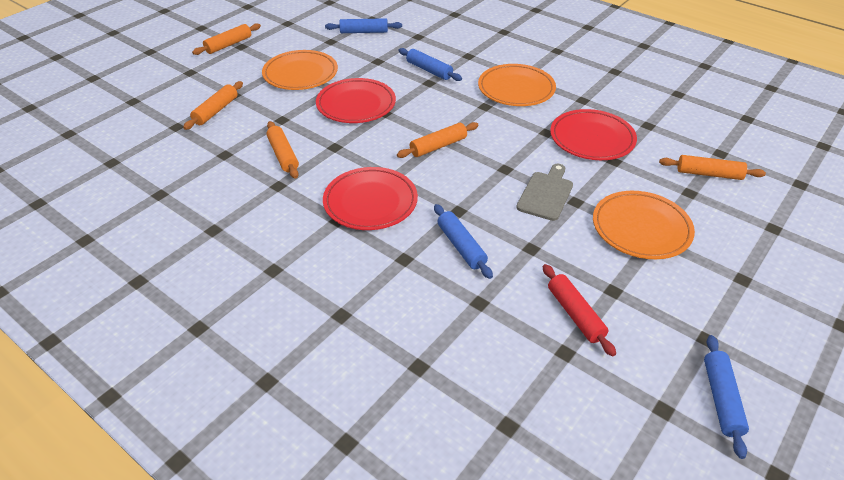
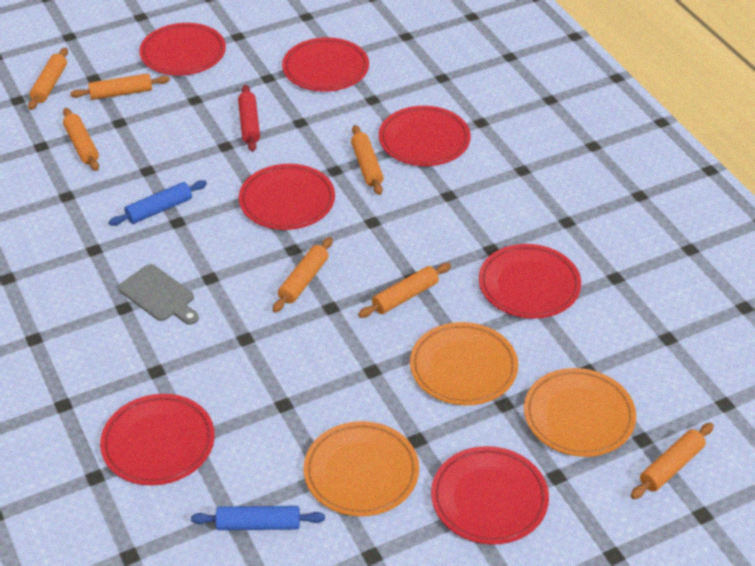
blue rolling pin: 4 -> 2
orange rolling pin: 5 -> 7
red plate: 3 -> 7

